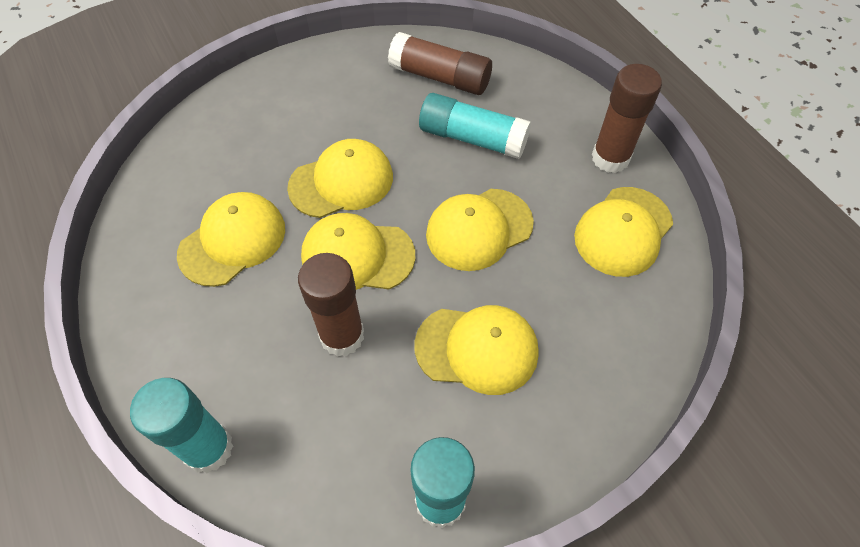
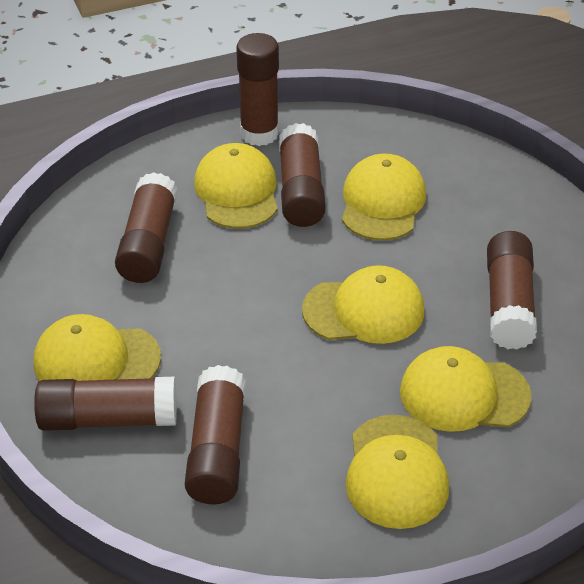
brown glue stick: 3 -> 6
turquoise glue stick: 3 -> 0

